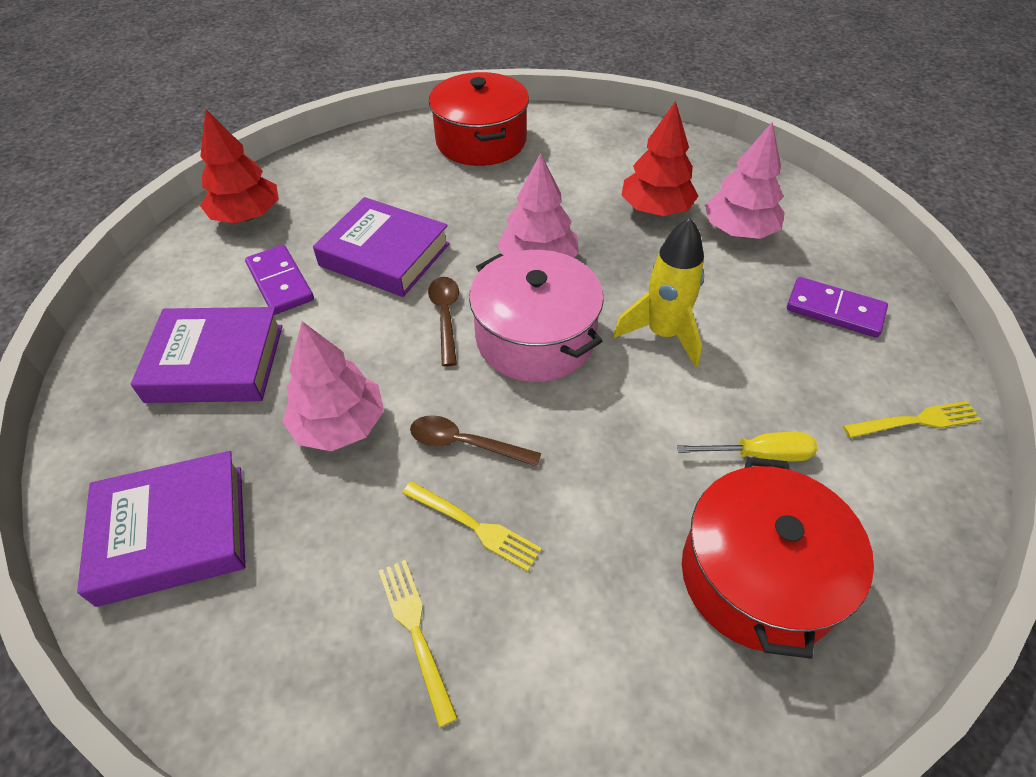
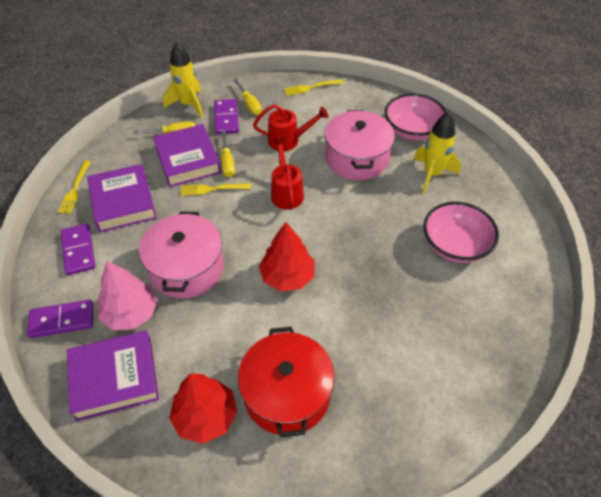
brown spoon: 2 -> 0
pink bowl: 0 -> 2
pink pot: 1 -> 2
pink tree: 3 -> 1
purple domino: 2 -> 3
red pot: 2 -> 1
red watering can: 0 -> 2
yellow rocket: 1 -> 2
yellow screwdriver: 1 -> 3

